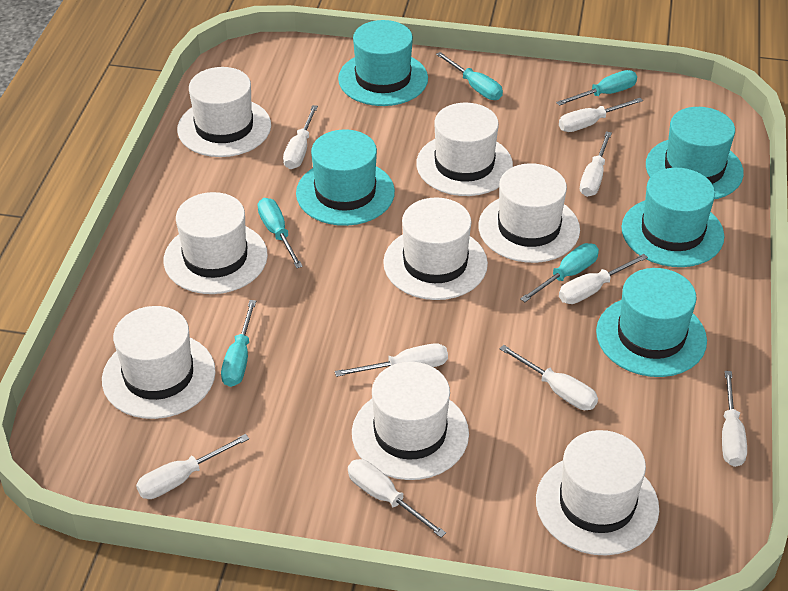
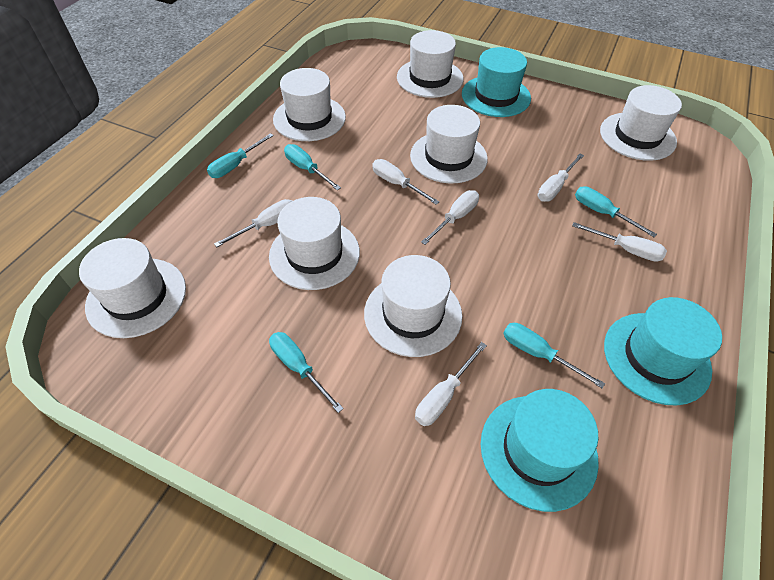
turquoise hat: 5 -> 3
white hat: 8 -> 7
white screwdriver: 9 -> 6

